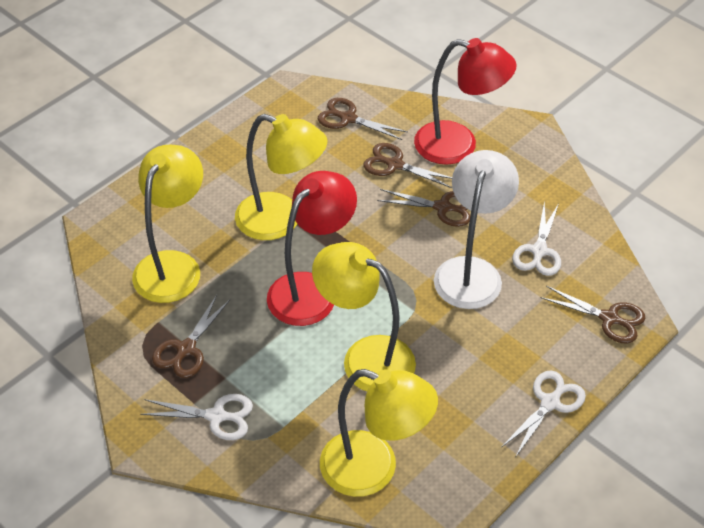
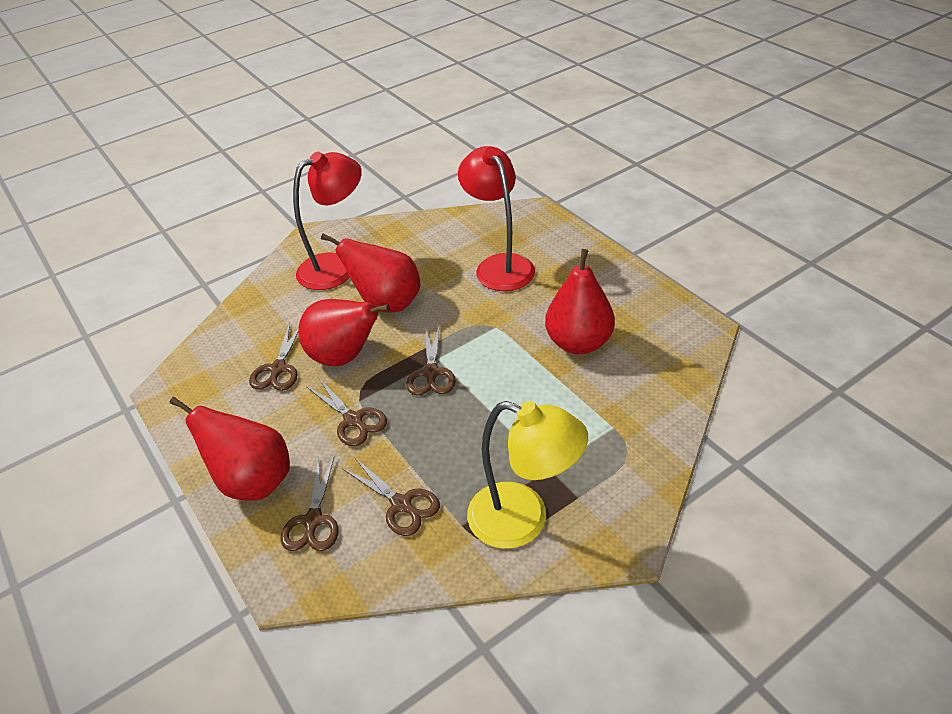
red pear: 0 -> 4
white lamp: 1 -> 0
white scissors: 3 -> 0
yellow lamp: 4 -> 1

